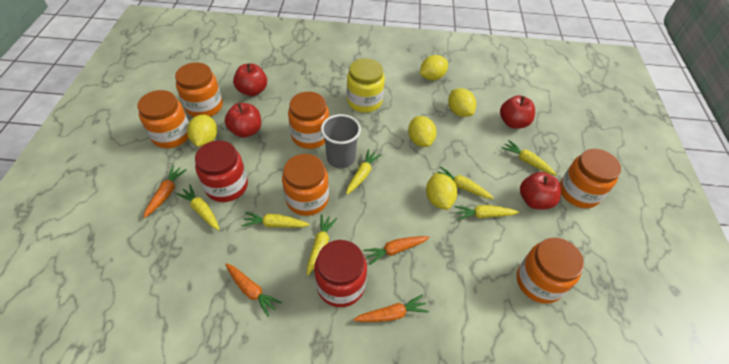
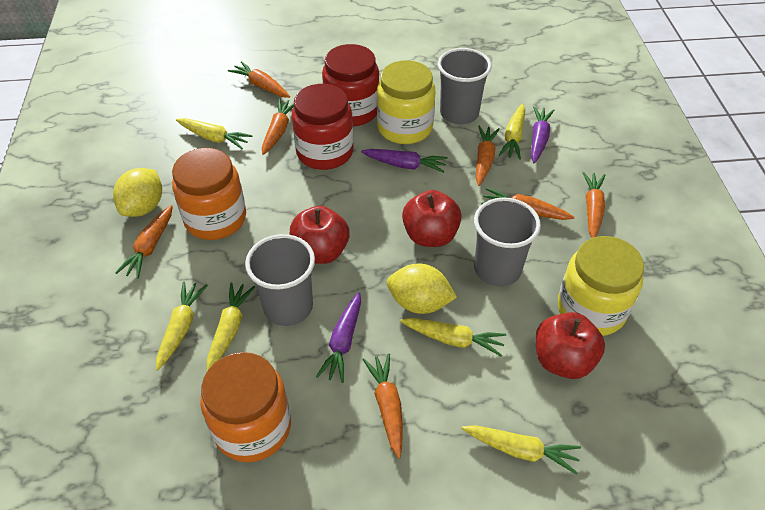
grey cup: 1 -> 3
orange carrot: 4 -> 7
orange jar: 6 -> 2
purple carrot: 0 -> 3
red apple: 4 -> 3
yellow carrot: 7 -> 6
yellow jar: 1 -> 2
yellow lemon: 5 -> 2

